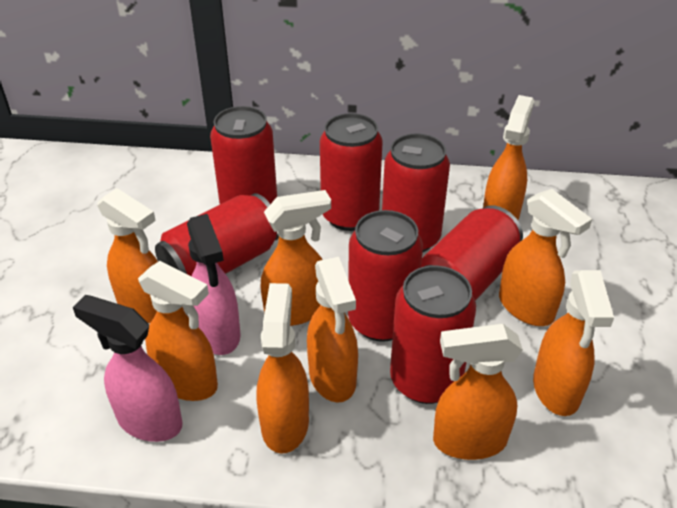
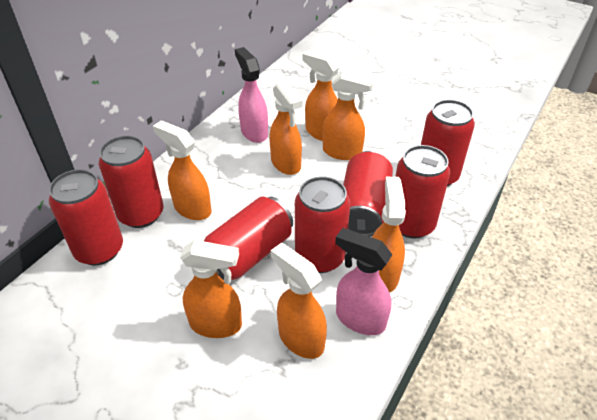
orange spray bottle: 9 -> 7

